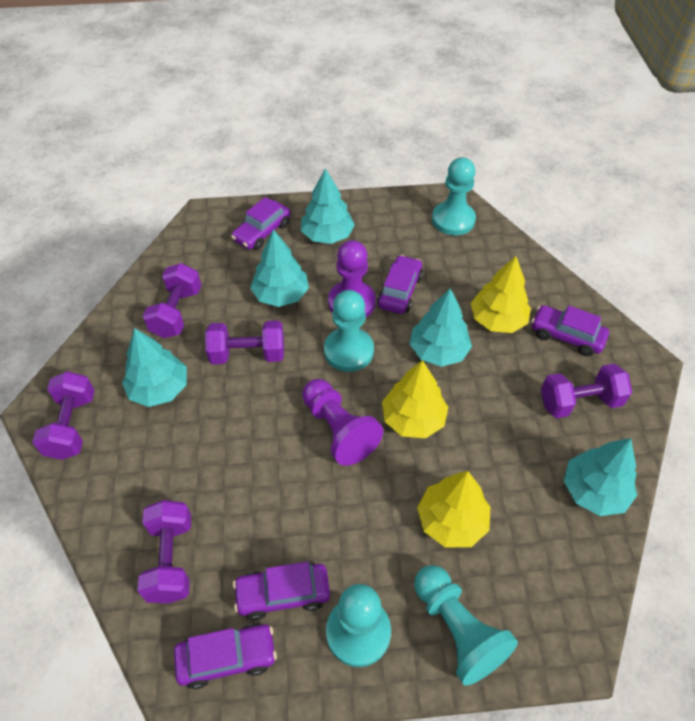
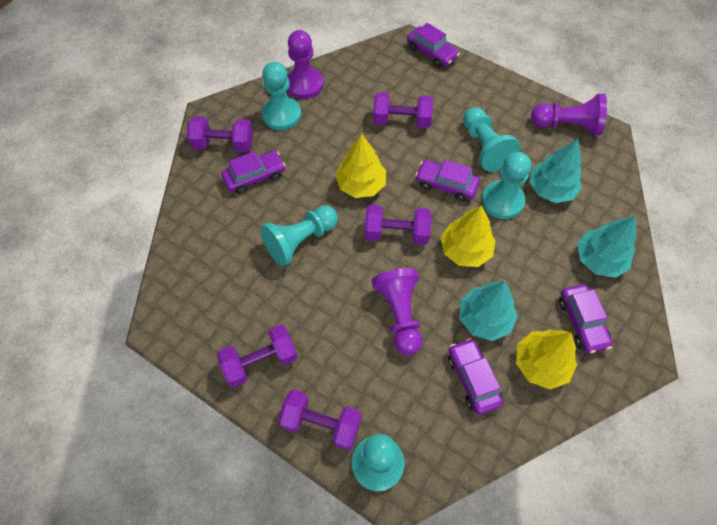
purple pawn: 2 -> 3
turquoise pawn: 4 -> 5
turquoise tree: 5 -> 3

